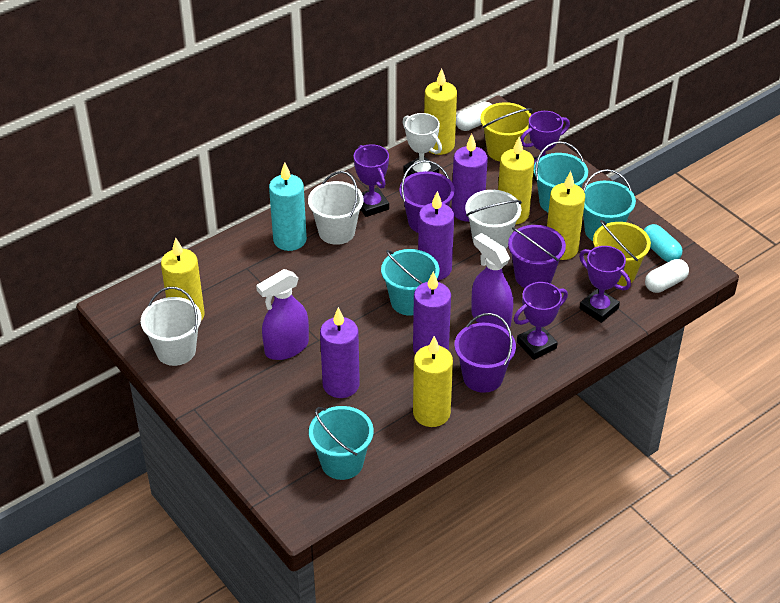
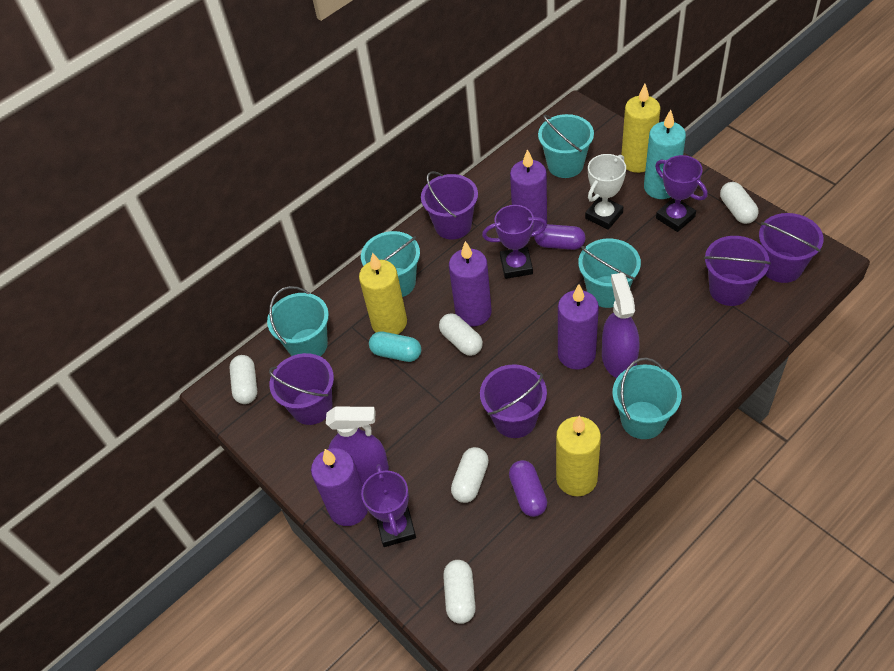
purple bucket: 3 -> 5
purple capsule: 0 -> 2
purple trophy: 4 -> 3
turquoise bucket: 4 -> 5
white bucket: 3 -> 0
white capsule: 2 -> 5
yellow bucket: 2 -> 0
yellow candle: 5 -> 3

